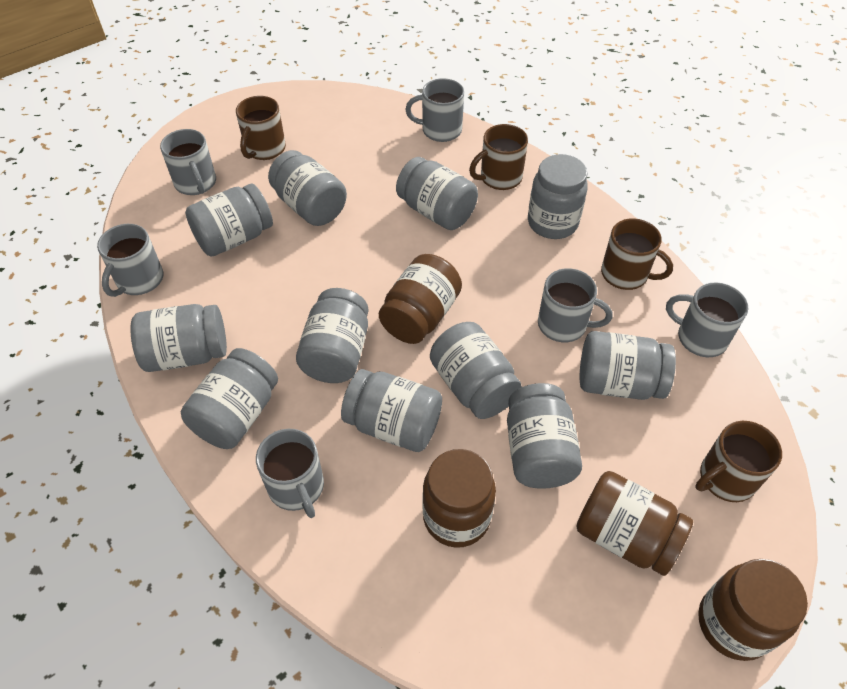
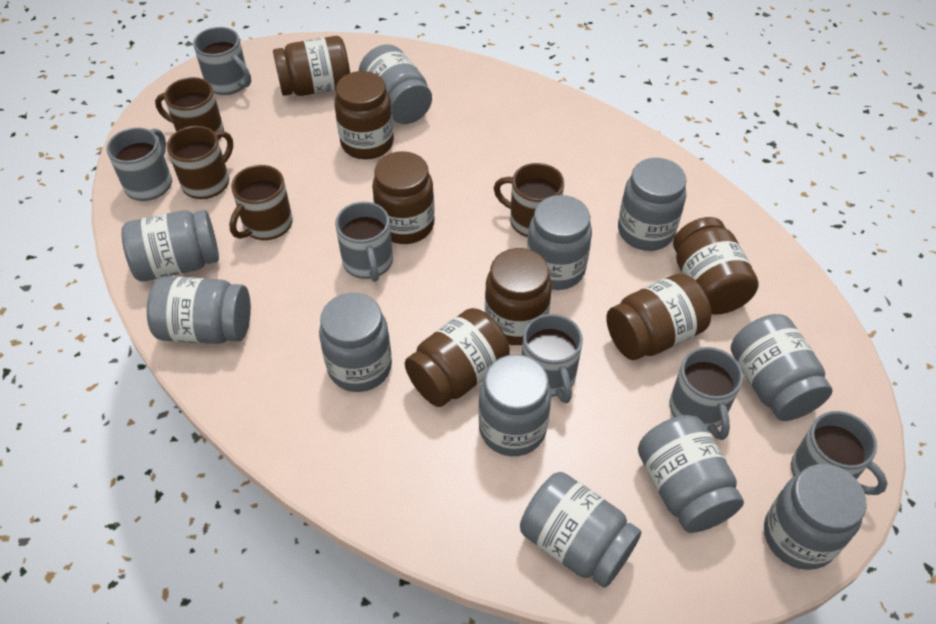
brown jar: 4 -> 7

